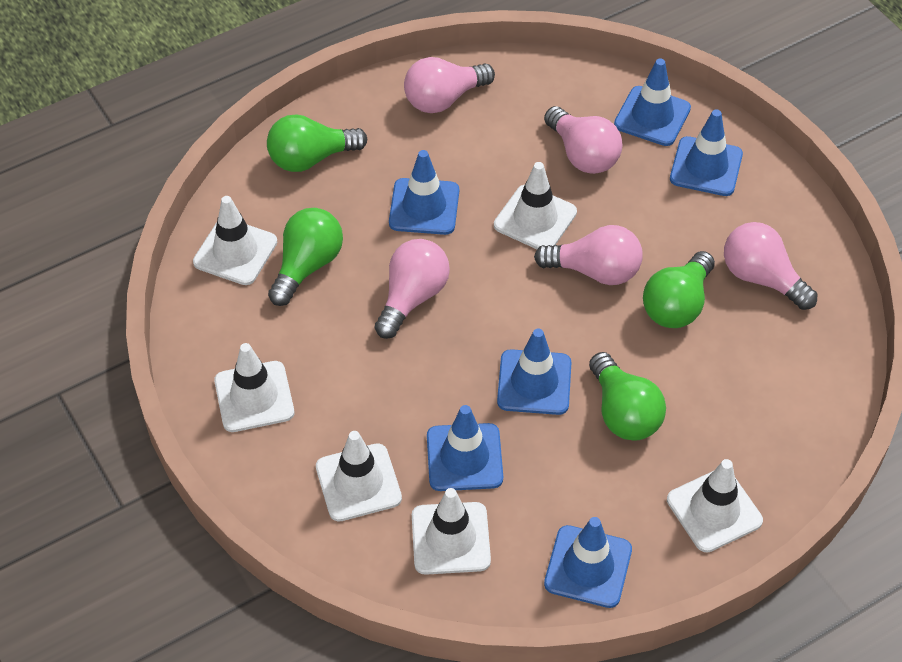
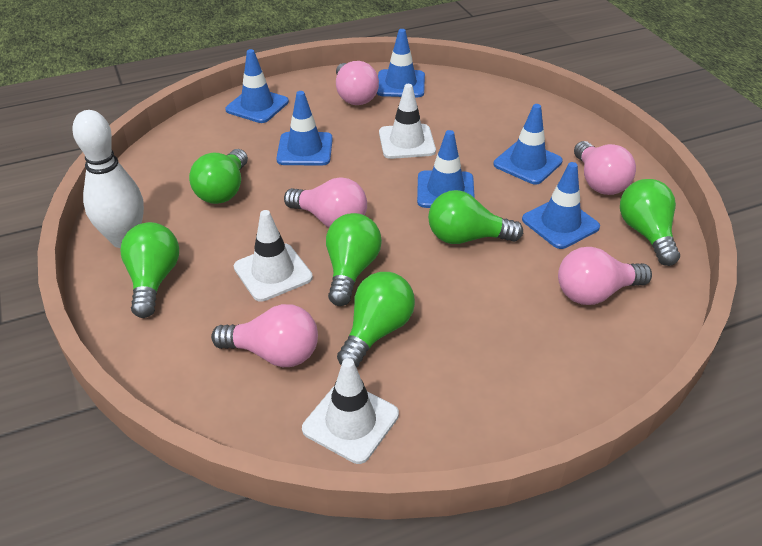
green light bulb: 4 -> 6
white bowling pin: 0 -> 1
white traffic cone: 6 -> 3

